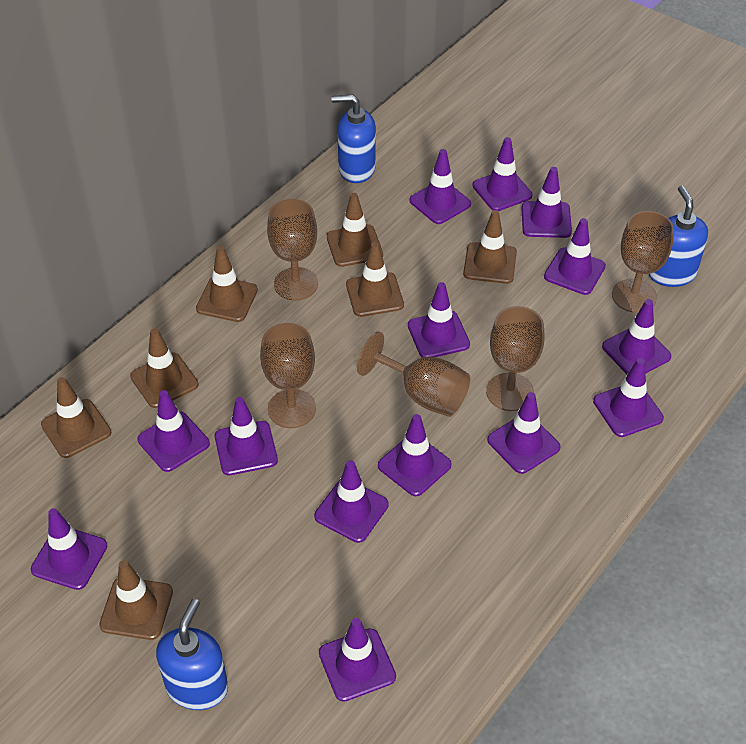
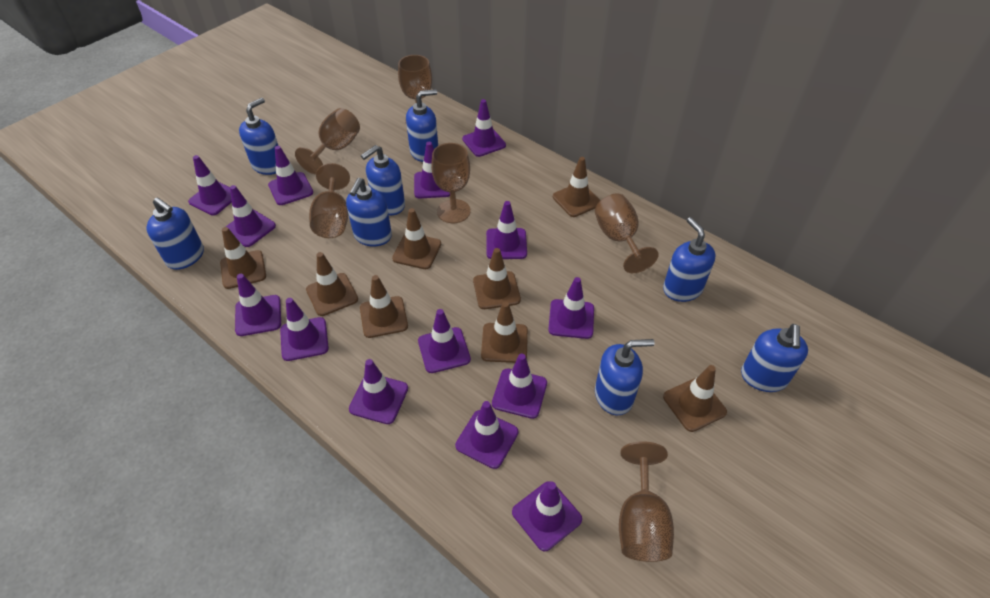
blue soap dispenser: 3 -> 8
brown goblet: 5 -> 6
brown traffic cone: 7 -> 8

